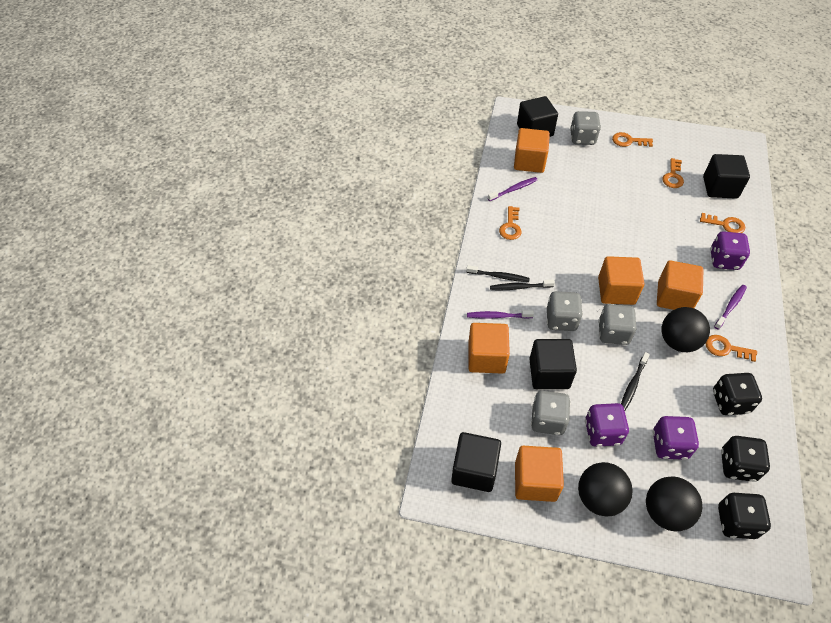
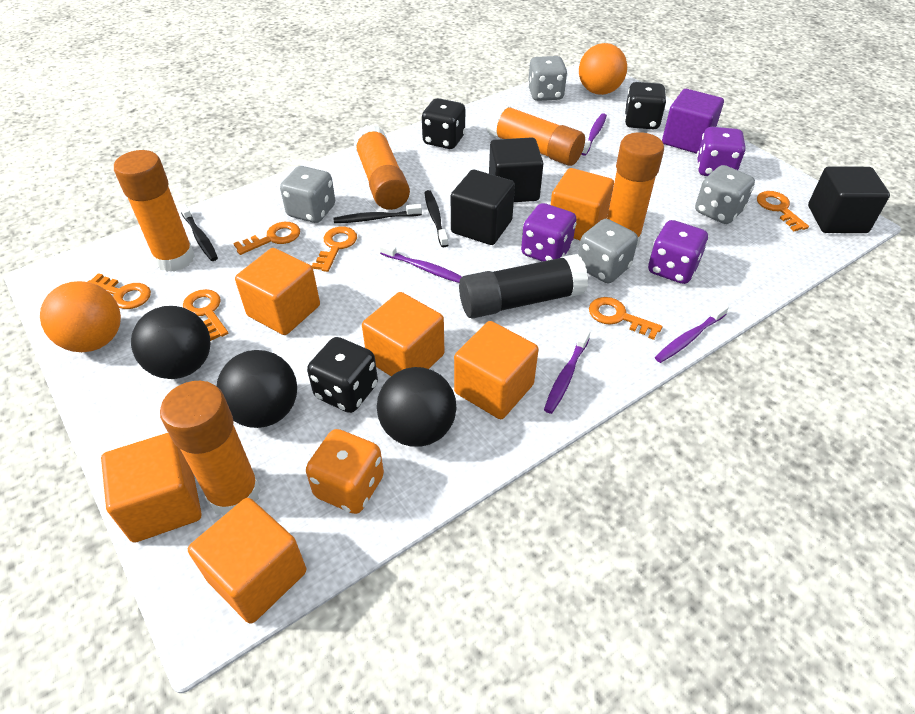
black cube: 4 -> 3
black glue stick: 0 -> 1
orange ball: 0 -> 2
orange cube: 5 -> 6
orange dice: 0 -> 1
orange glue stick: 0 -> 5
orange key: 5 -> 6
purple cube: 0 -> 1
purple toothbrush: 3 -> 4

